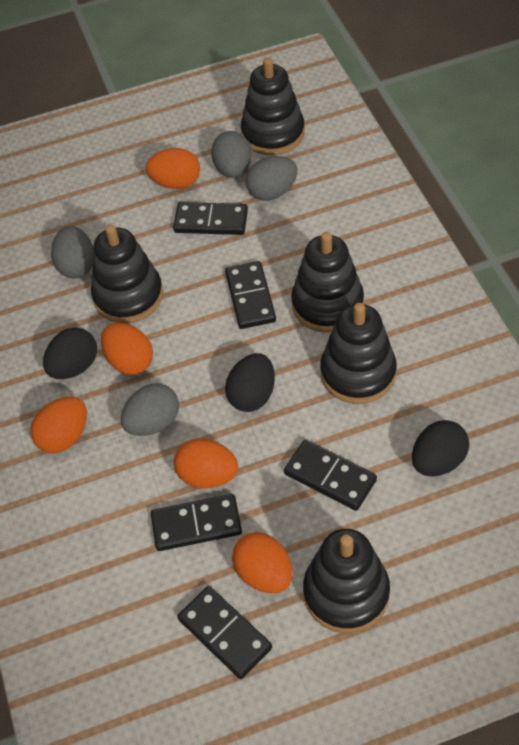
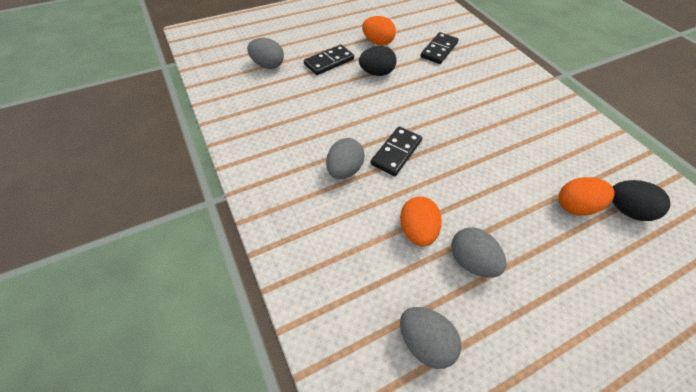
black domino: 5 -> 3
black egg: 3 -> 2
black stacking toy: 5 -> 0
orange egg: 5 -> 3

